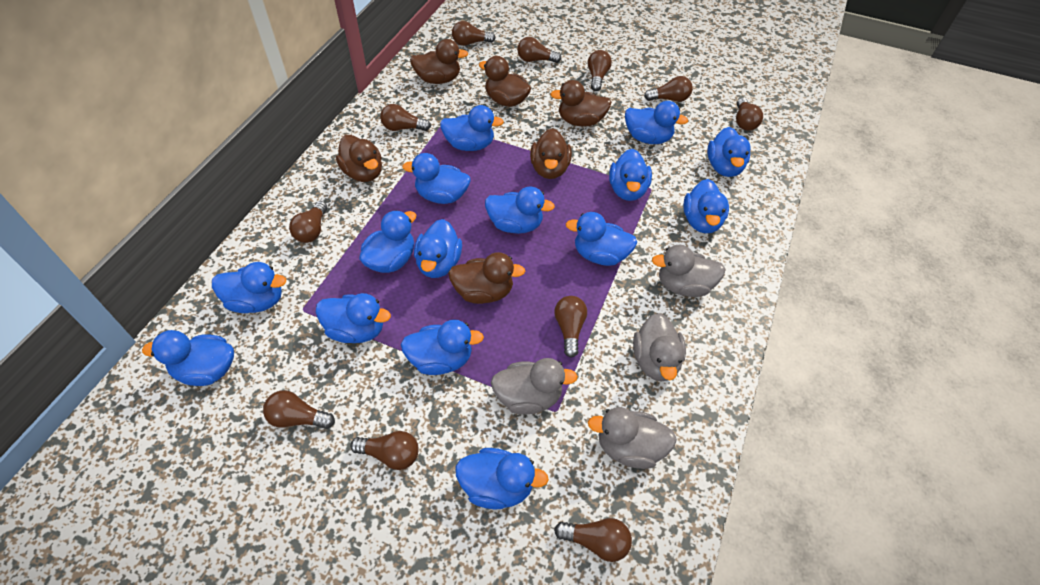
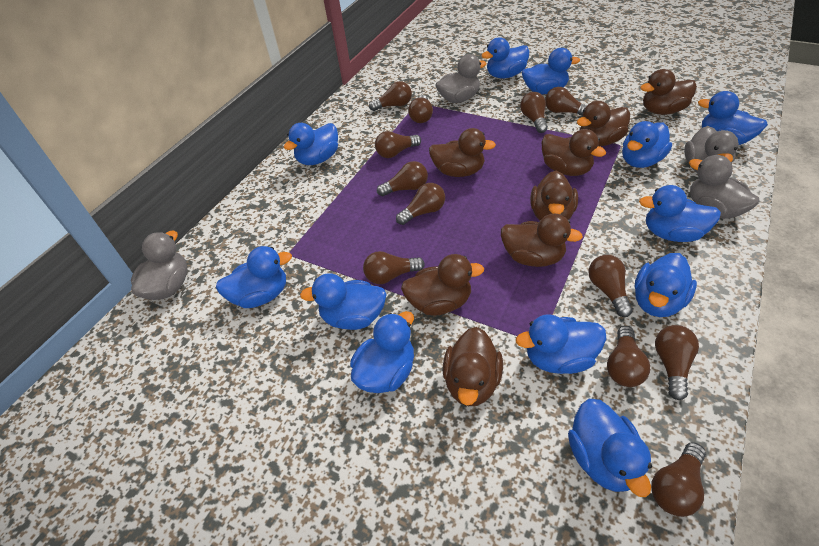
blue duck: 15 -> 12
brown duck: 6 -> 8
brown light bulb: 11 -> 12

